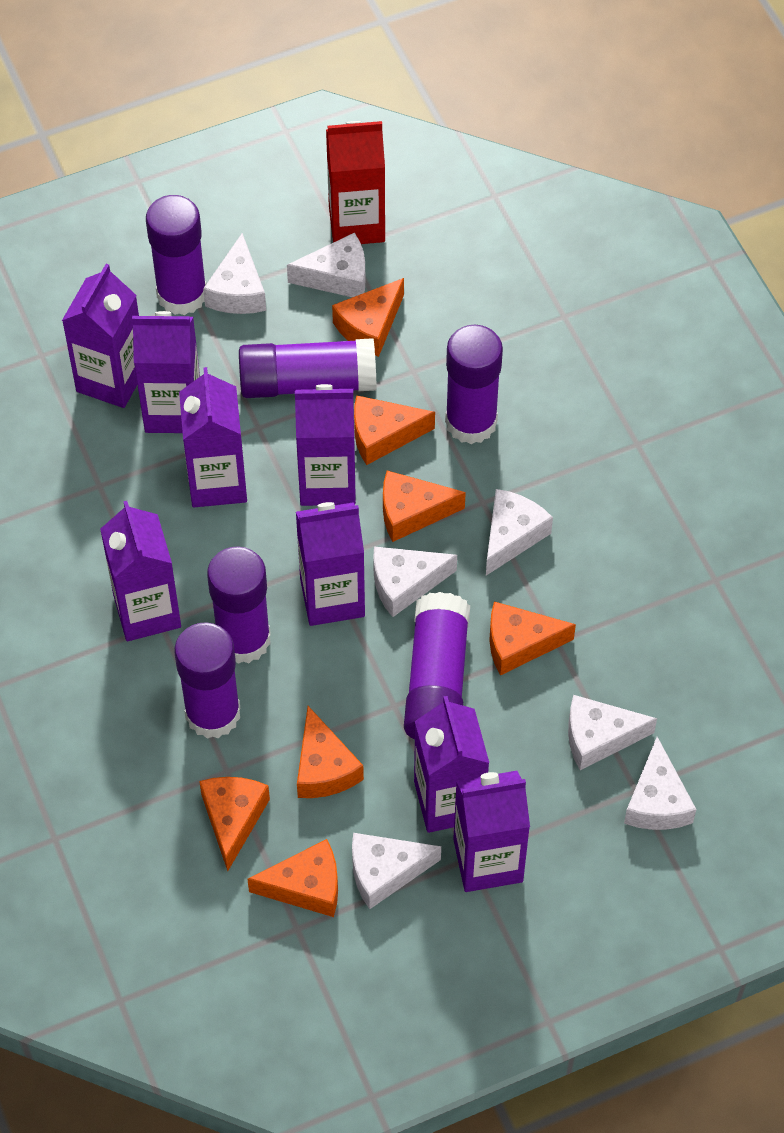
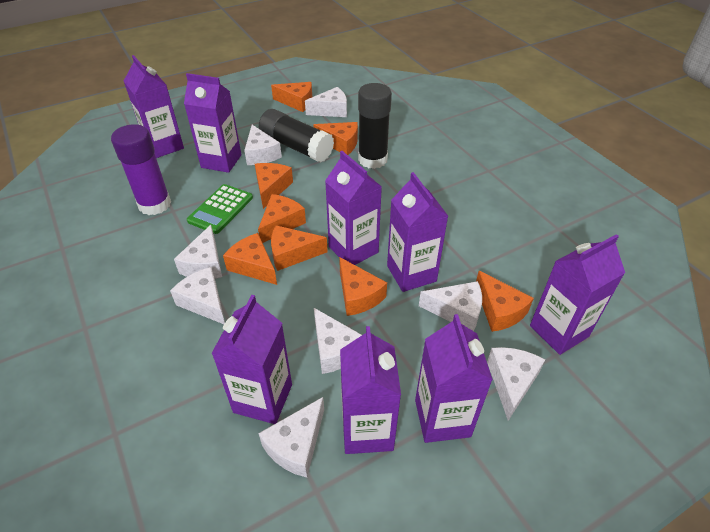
black glue stick: 0 -> 2
green calculator: 0 -> 1
orange cheese: 7 -> 8
purple glue stick: 6 -> 1
red carton: 1 -> 0
white cheese: 7 -> 8

